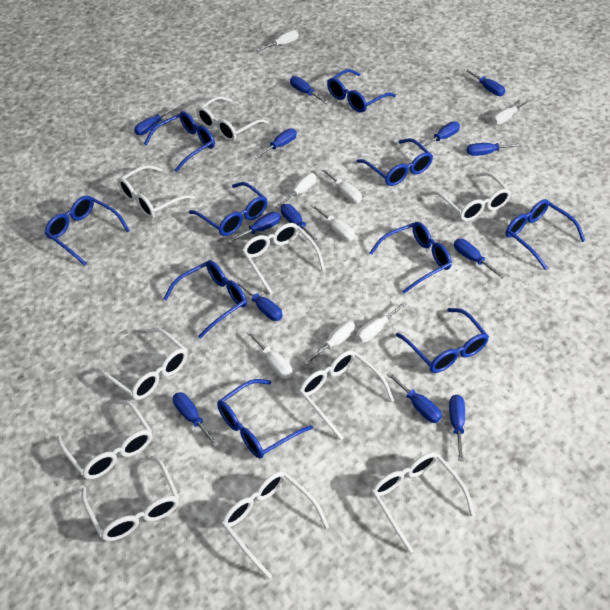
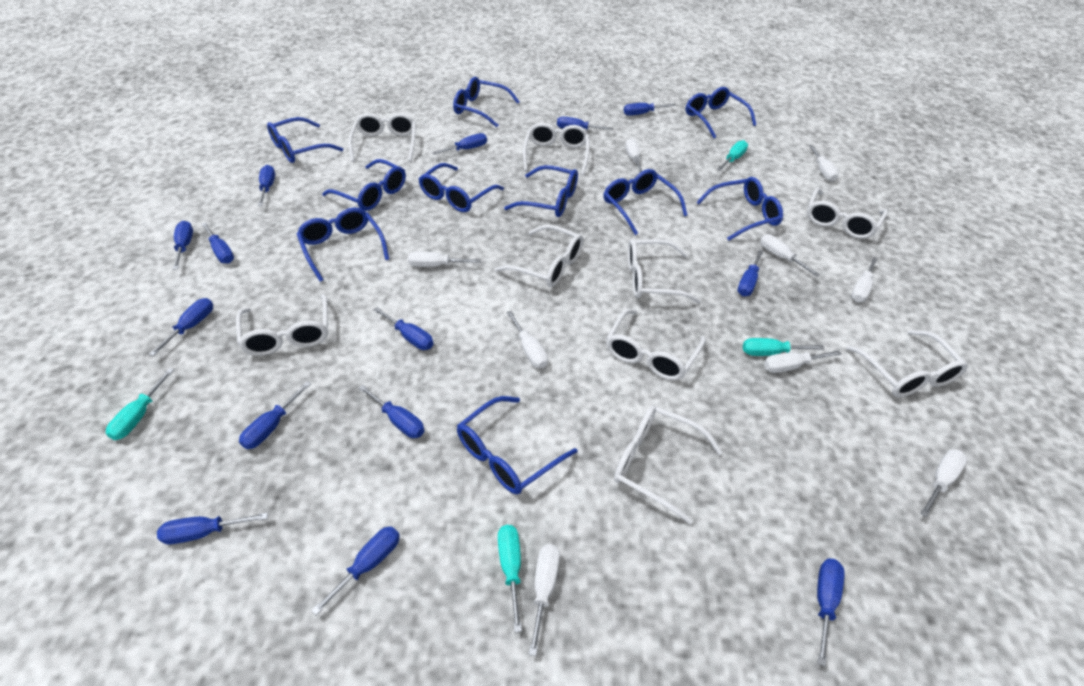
blue screwdriver: 13 -> 14
turquoise screwdriver: 0 -> 4
white glasses: 10 -> 9
white screwdriver: 8 -> 9

